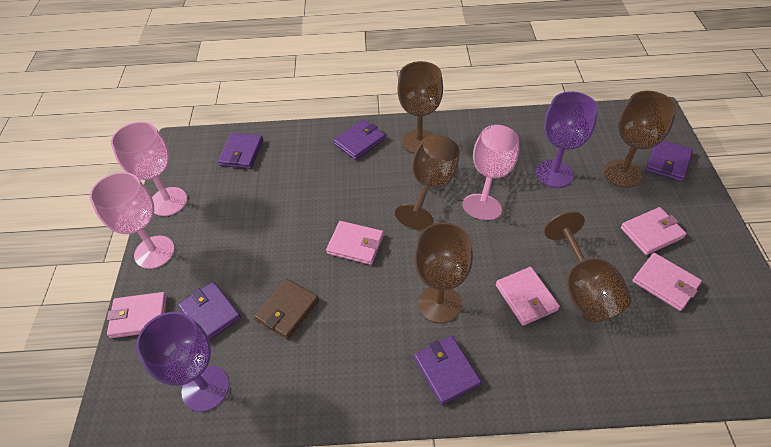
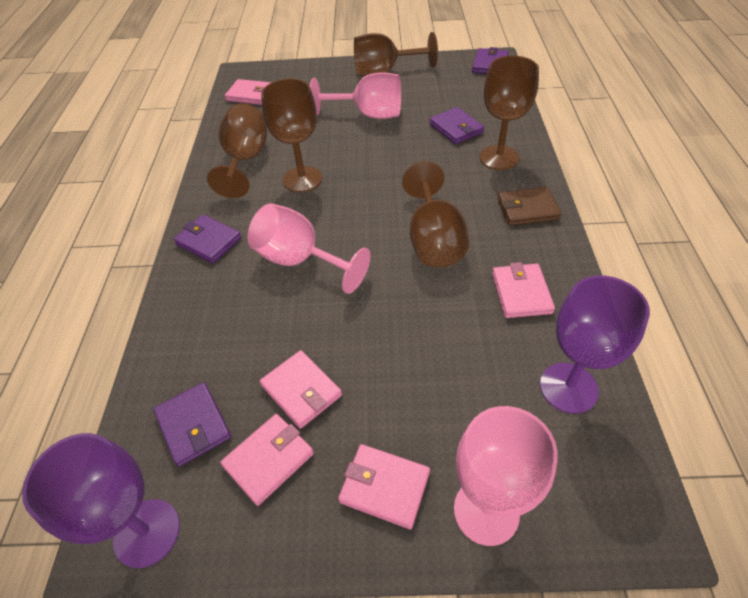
purple wallet: 5 -> 4

